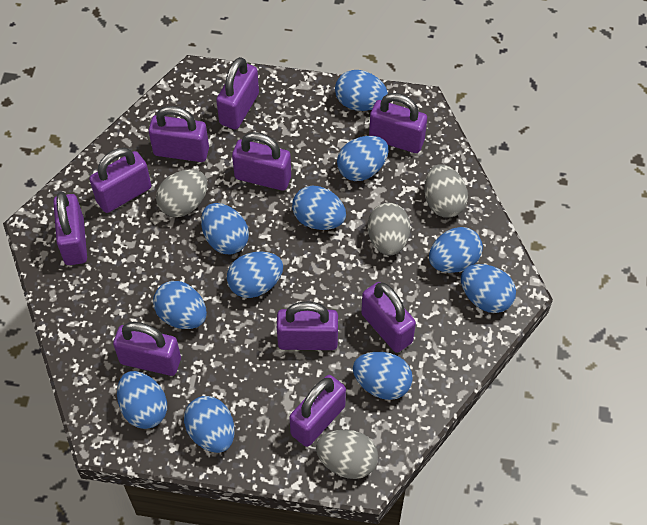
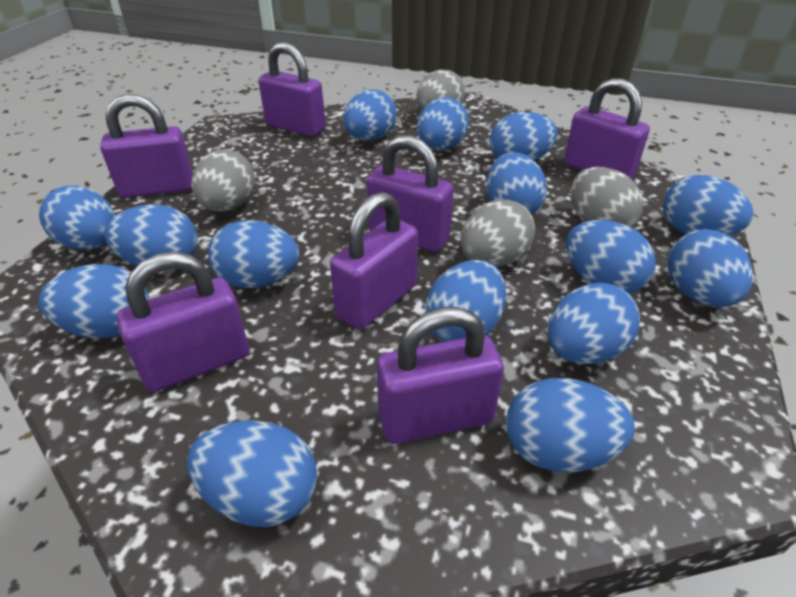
blue egg: 11 -> 15
purple padlock: 10 -> 7

